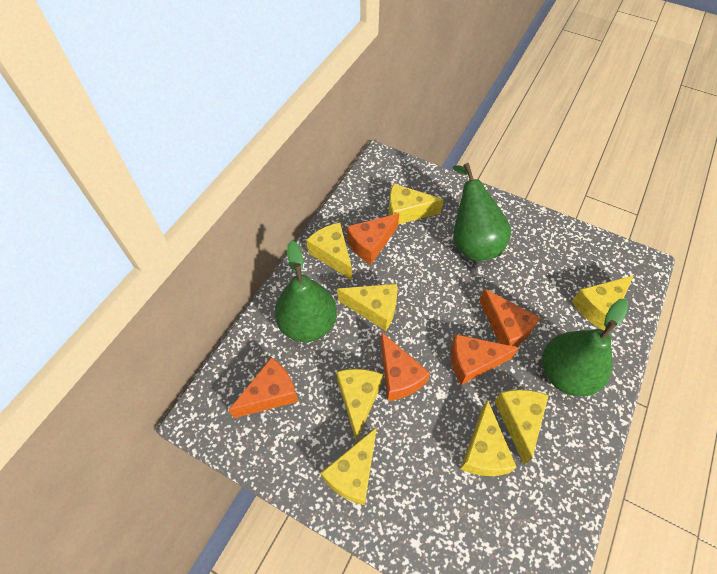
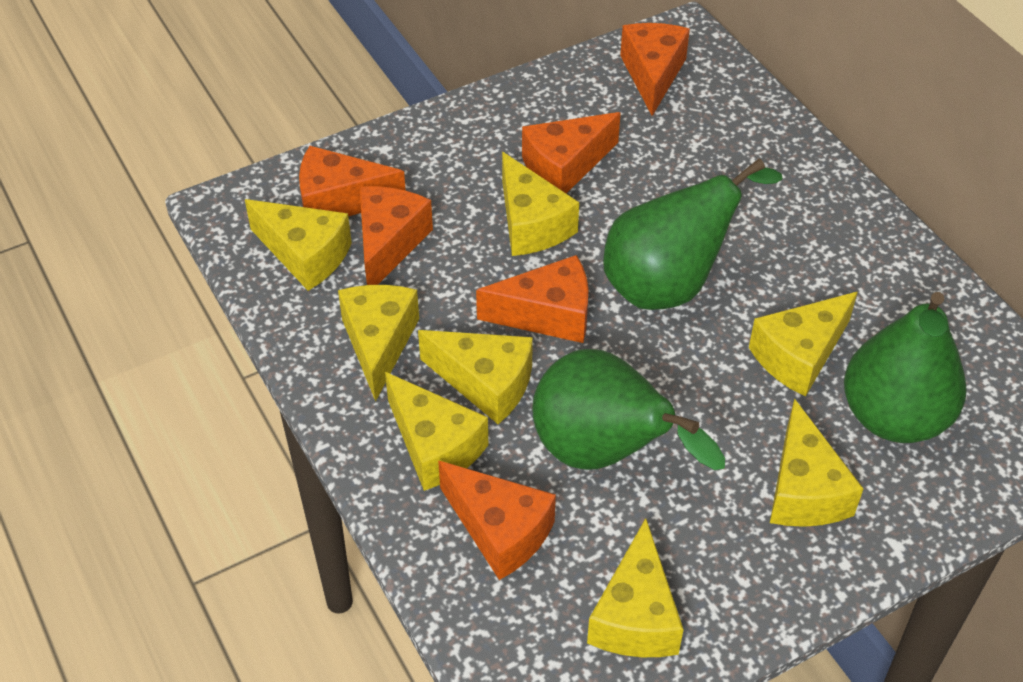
orange cheese: 5 -> 6

